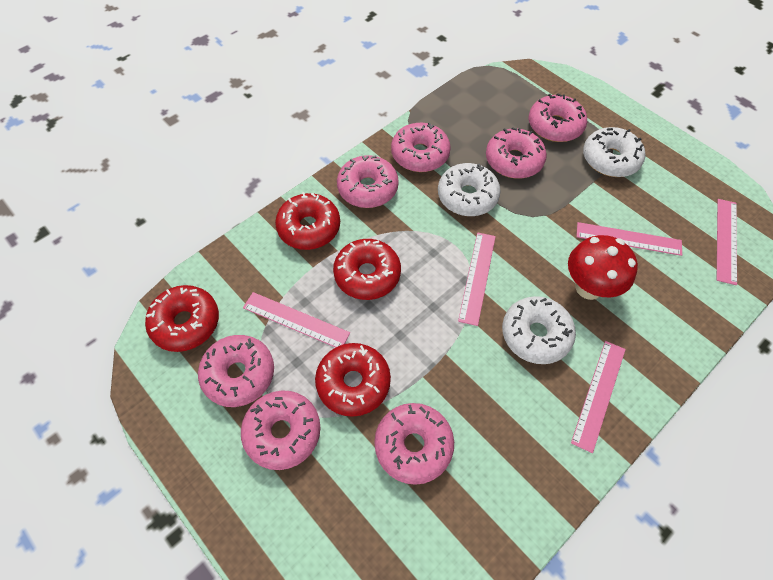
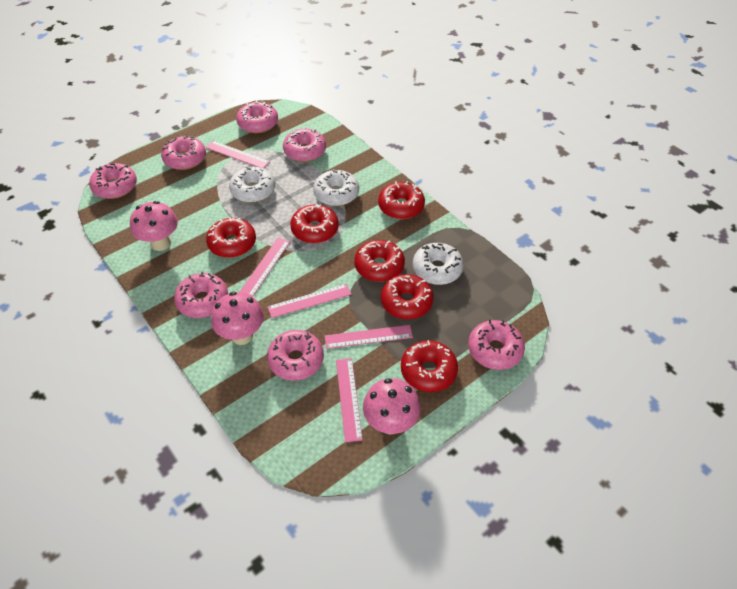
pink mushroom: 0 -> 3
red donut: 4 -> 6
red mushroom: 1 -> 0

